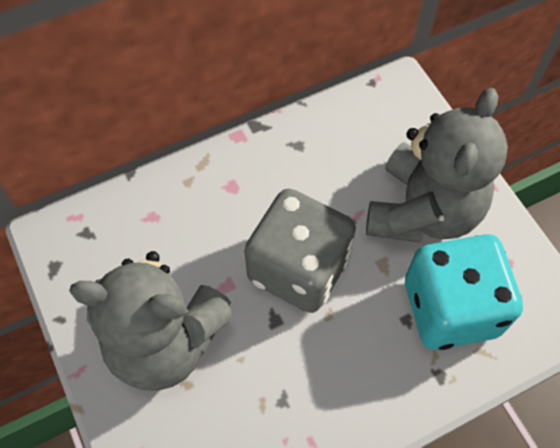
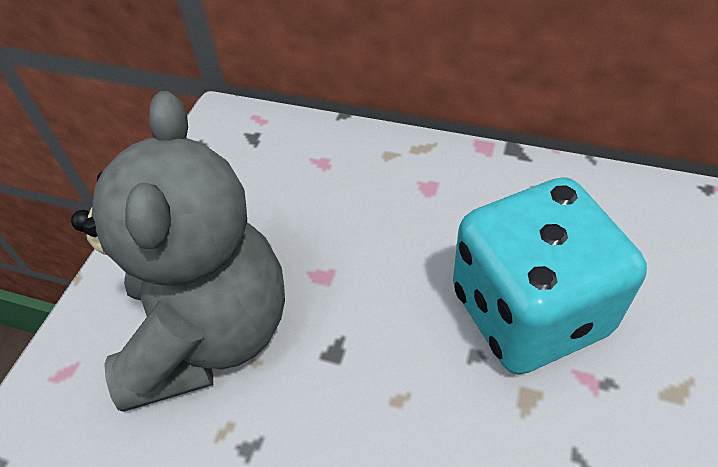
grey dice: 1 -> 0
grey teddy bear: 2 -> 1

